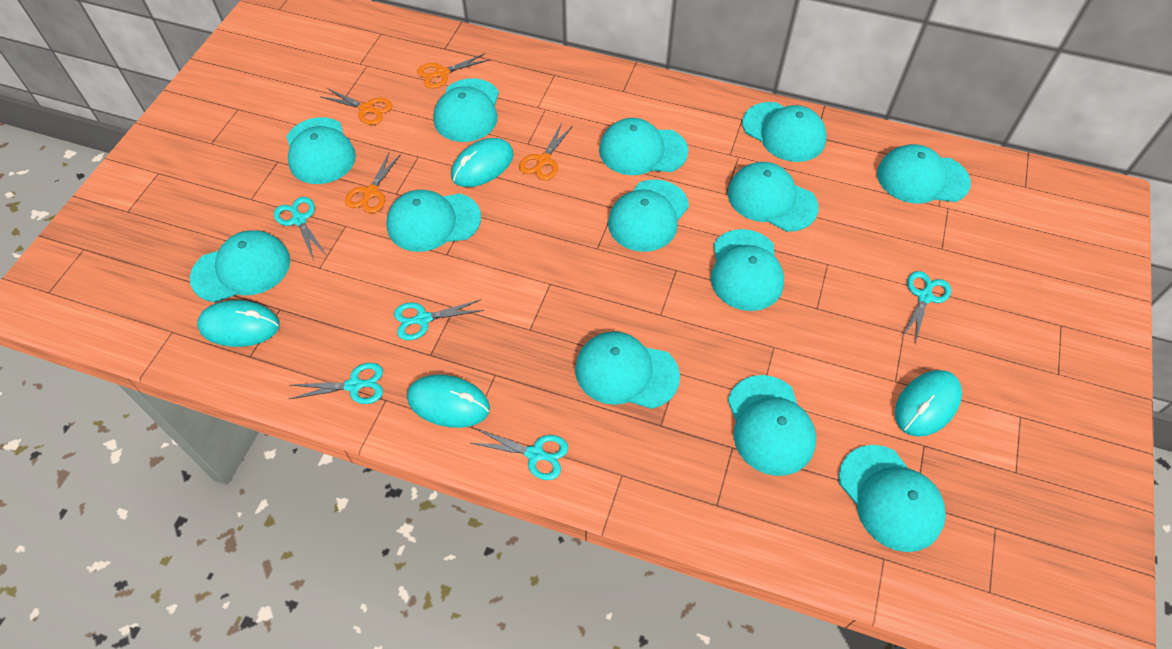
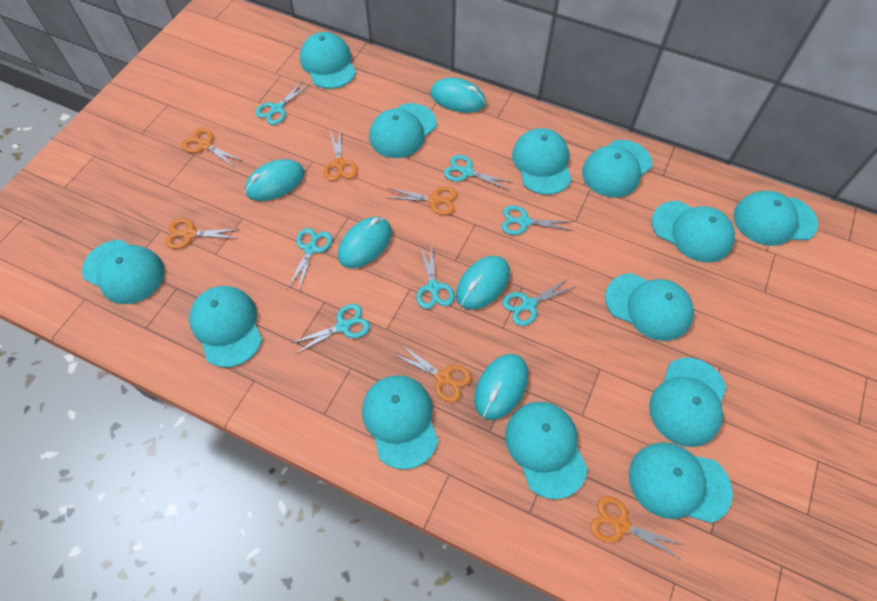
orange scissors: 4 -> 6
turquoise mouse: 4 -> 5
turquoise scissors: 5 -> 7

